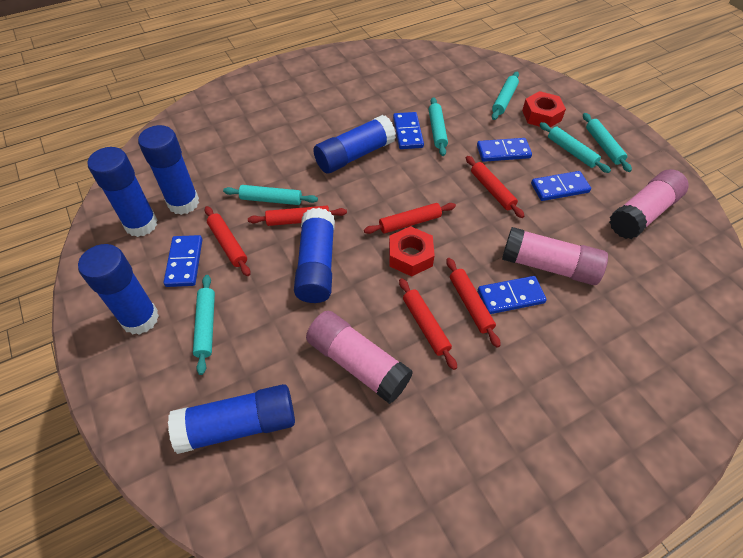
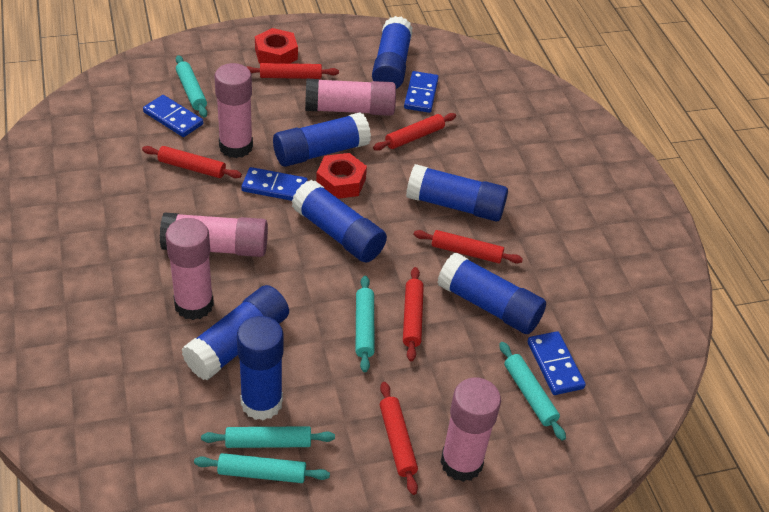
blue domino: 5 -> 4
blue glue stick: 6 -> 7
pink glue stick: 3 -> 5
turquoise rolling pin: 6 -> 5

